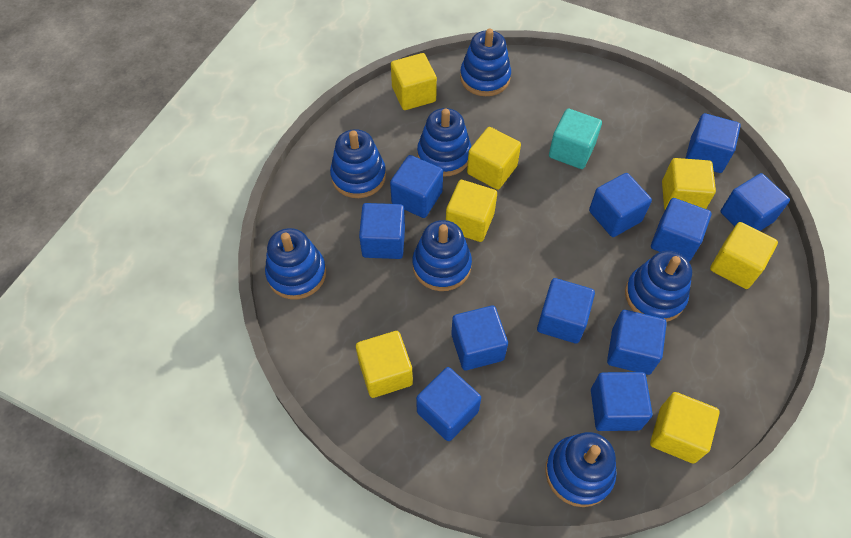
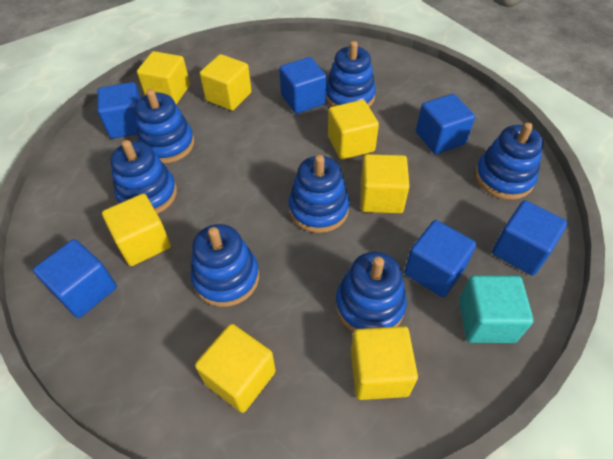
blue cube: 11 -> 6

